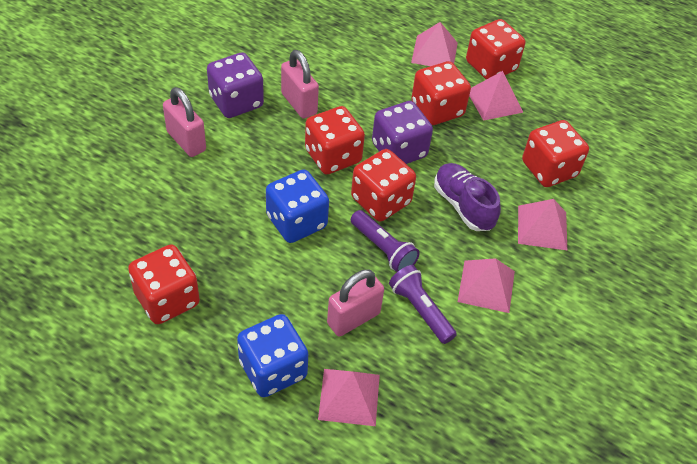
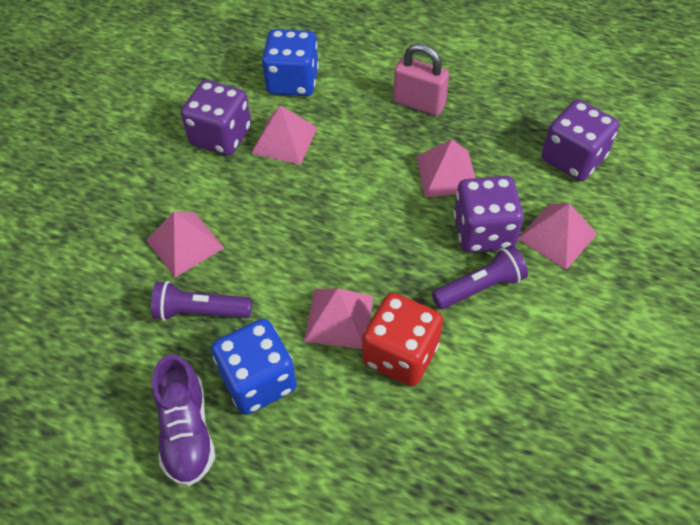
pink padlock: 3 -> 1
purple dice: 2 -> 3
red dice: 6 -> 1

